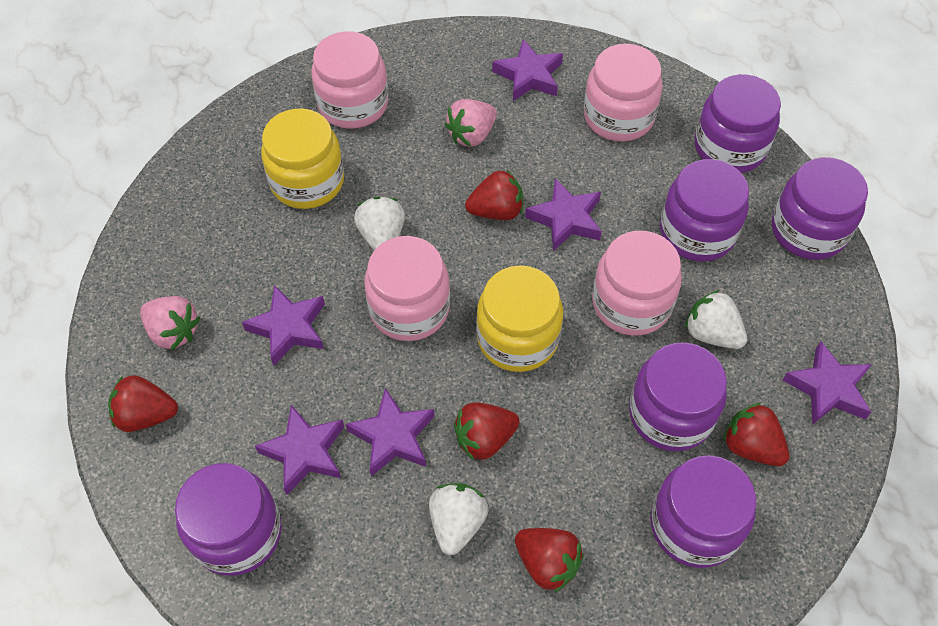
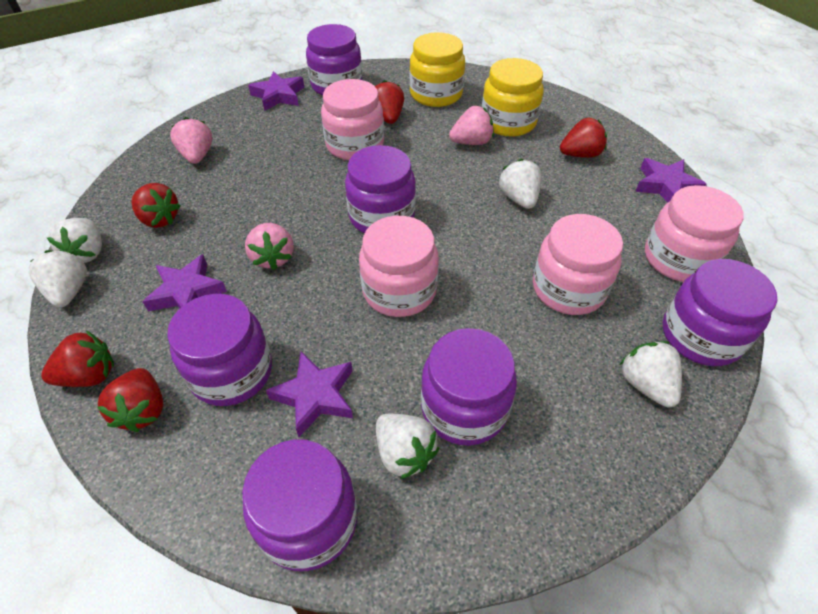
pink strawberry: 2 -> 3
purple star: 6 -> 4
white strawberry: 3 -> 5

